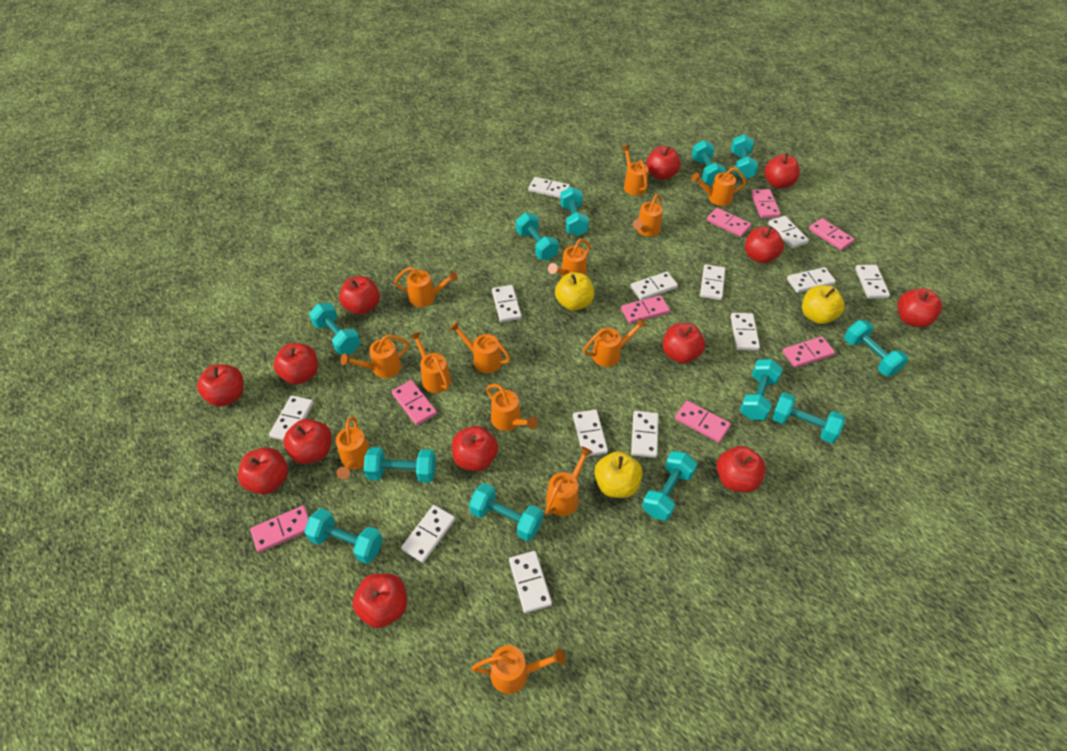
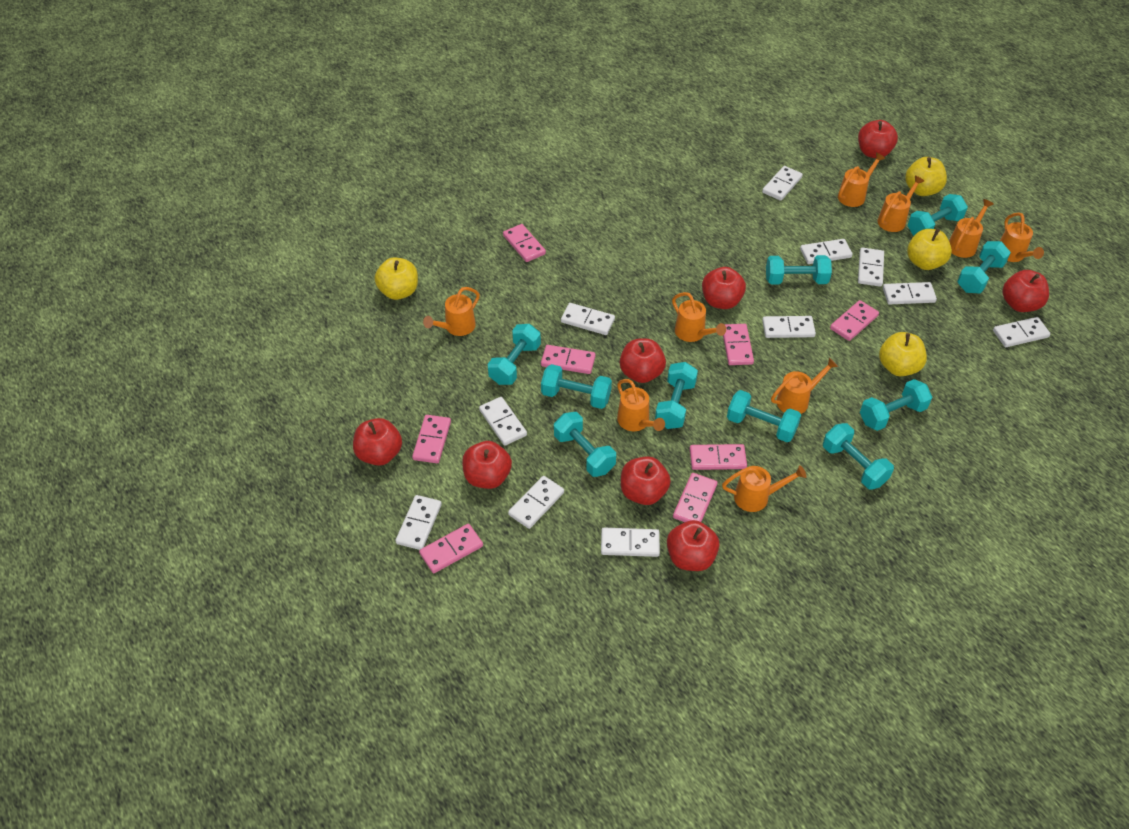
orange watering can: 13 -> 9
red apple: 13 -> 8
turquoise dumbbell: 12 -> 10
white domino: 13 -> 11
yellow apple: 3 -> 4

